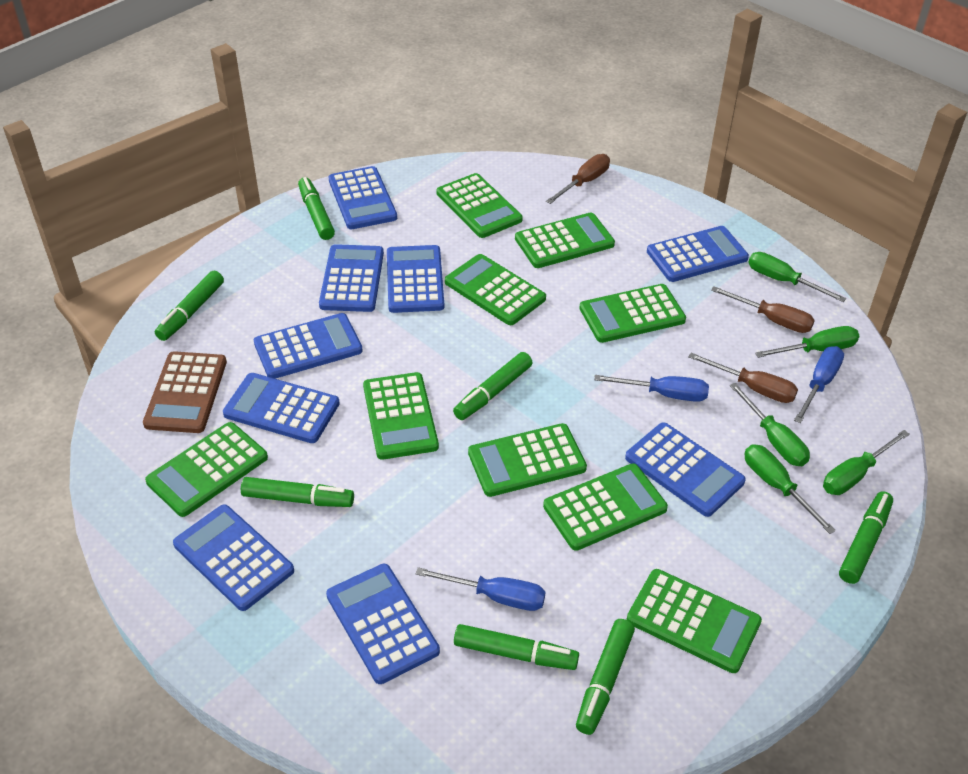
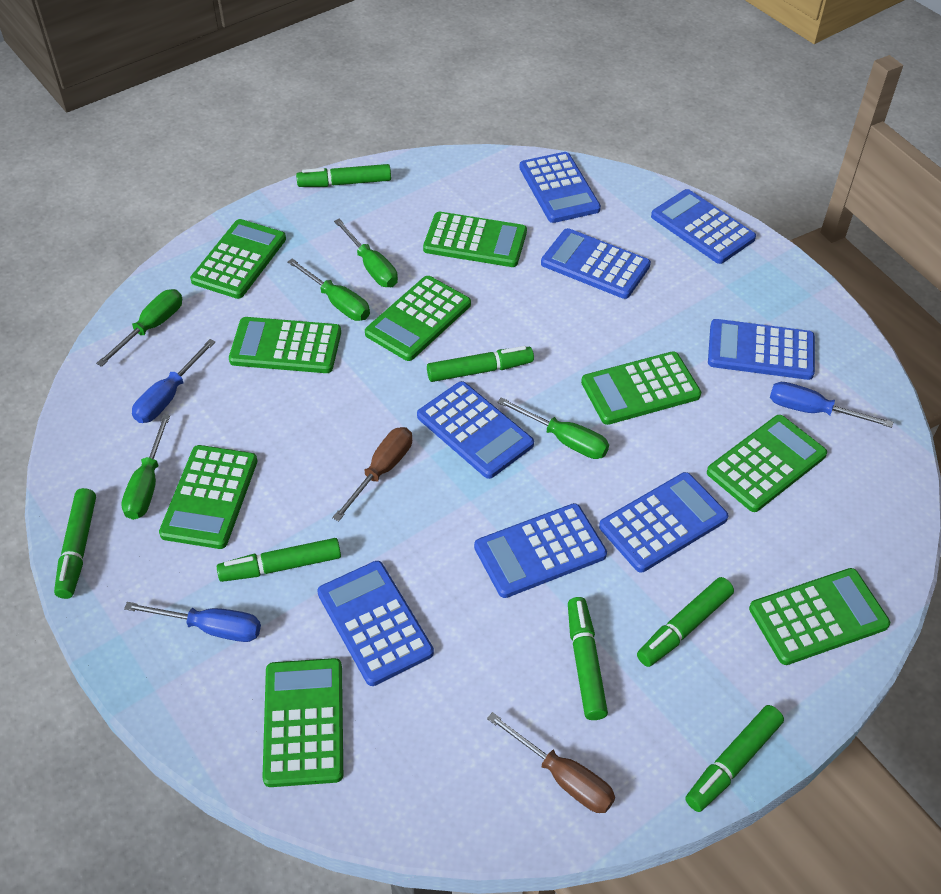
blue calculator: 9 -> 8
brown calculator: 1 -> 0
brown screwdriver: 3 -> 2

